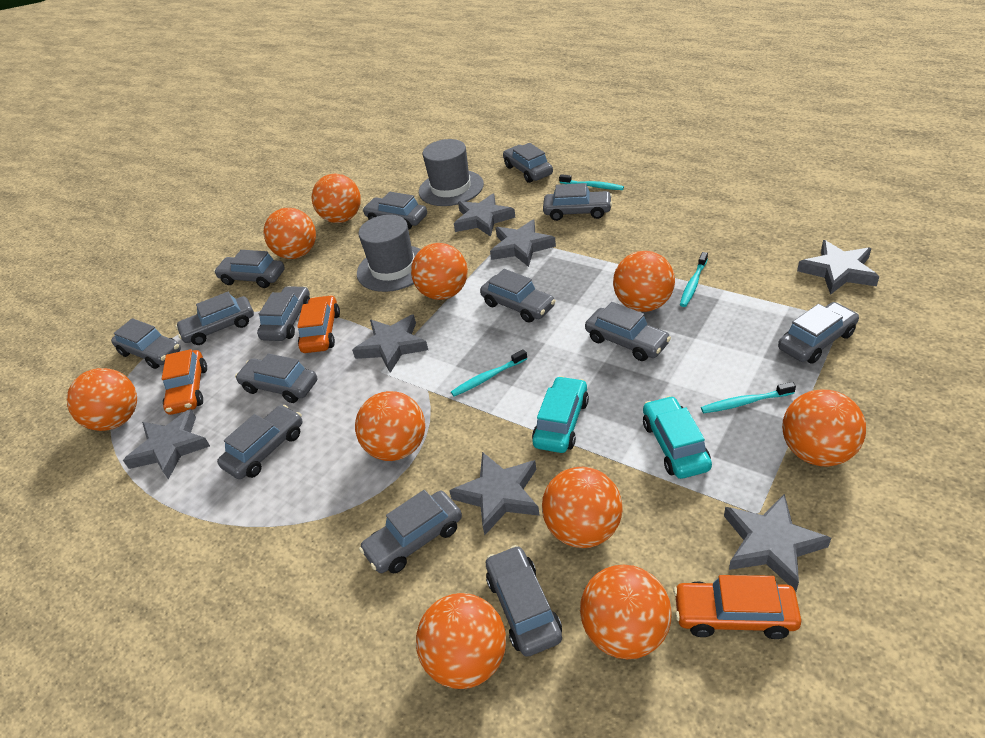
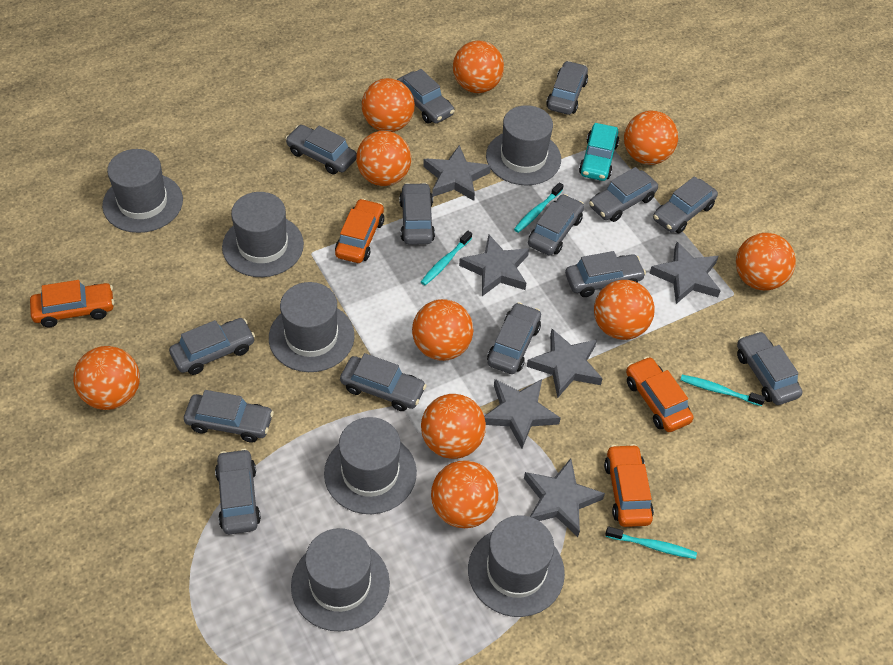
grey hat: 2 -> 7
grey star: 7 -> 6
orange car: 3 -> 4
turquoise car: 2 -> 1

